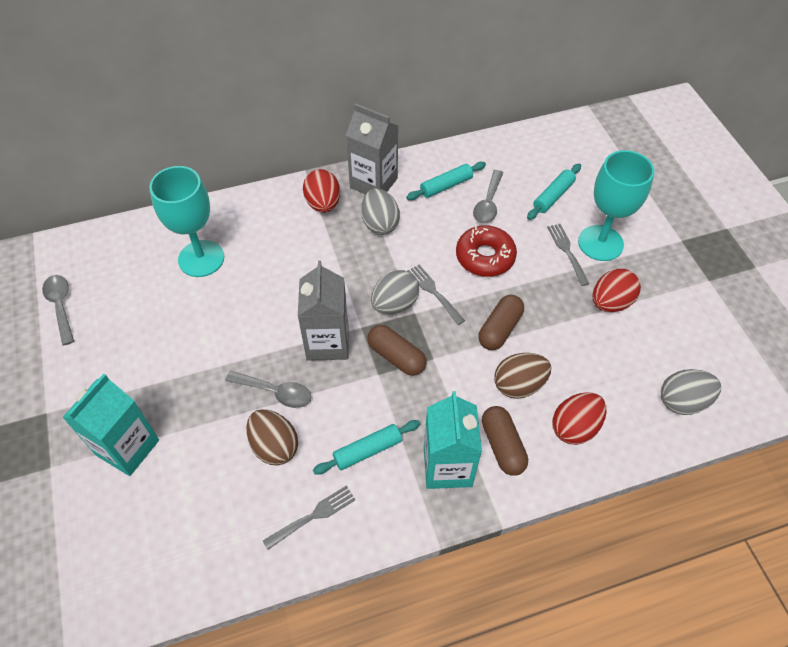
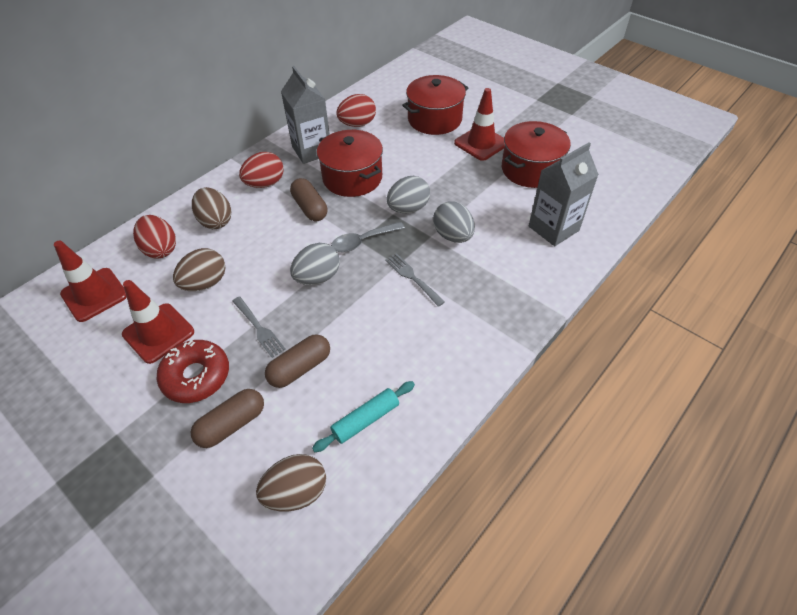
brown egg: 2 -> 3
grey fork: 3 -> 2
grey spoon: 3 -> 1
red pot: 0 -> 3
red traffic cone: 0 -> 3
turquoise carton: 2 -> 0
turquoise goblet: 2 -> 0
turquoise rolling pin: 3 -> 1

